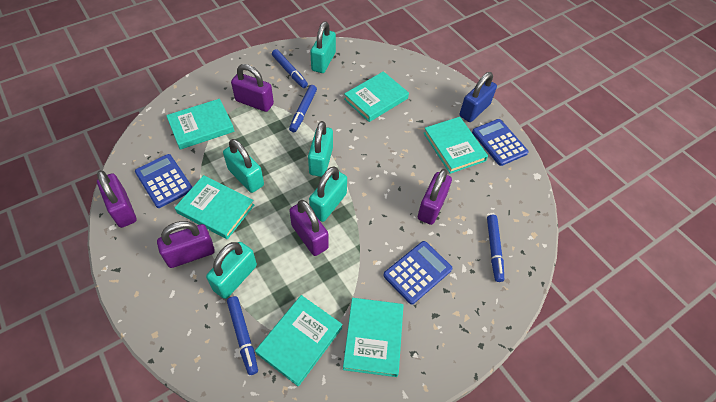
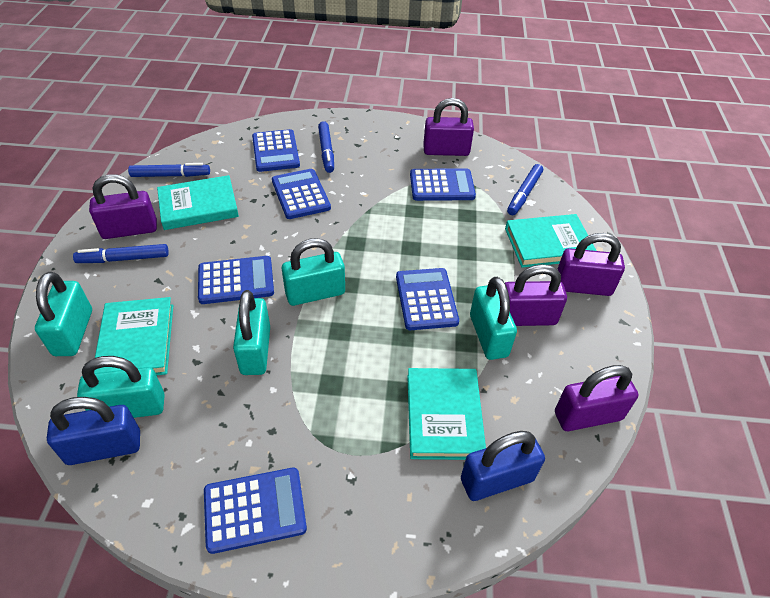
blue calculator: 3 -> 6
blue padlock: 1 -> 2
turquoise book: 6 -> 4

